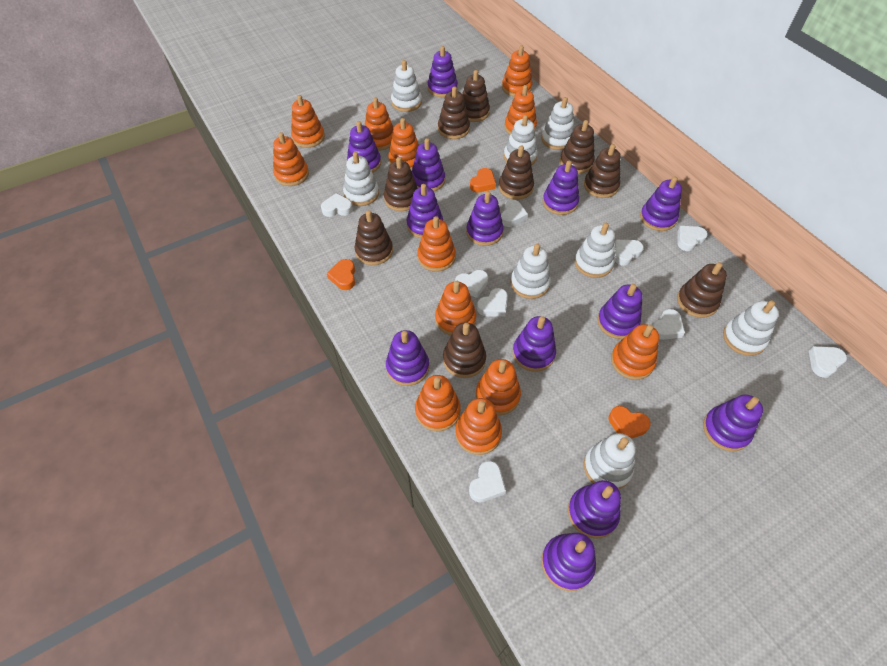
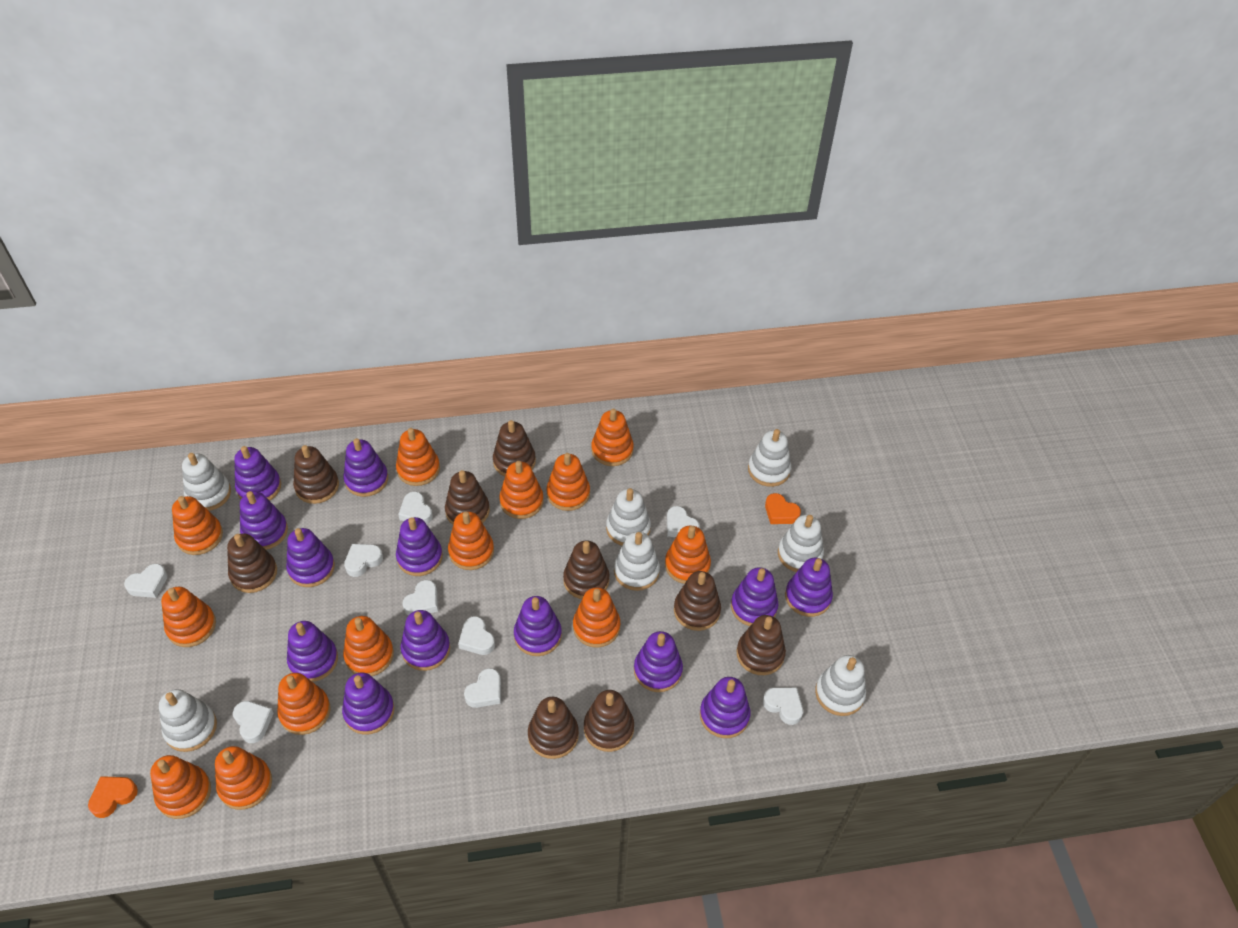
orange heart: 3 -> 2
orange stacking toy: 12 -> 13
white stacking toy: 8 -> 7

